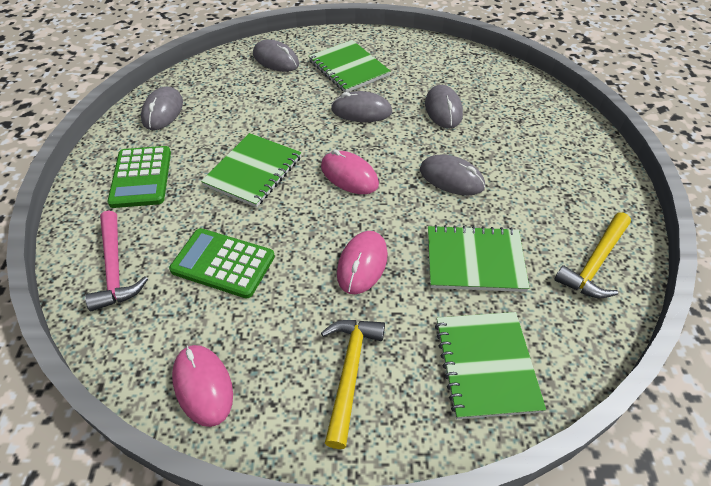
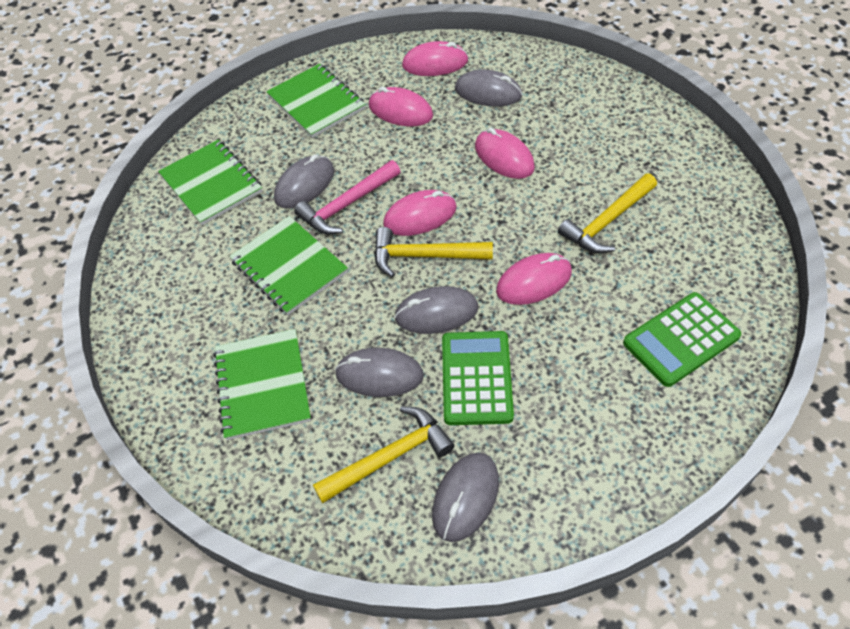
pink mouse: 3 -> 5
yellow hammer: 2 -> 3

